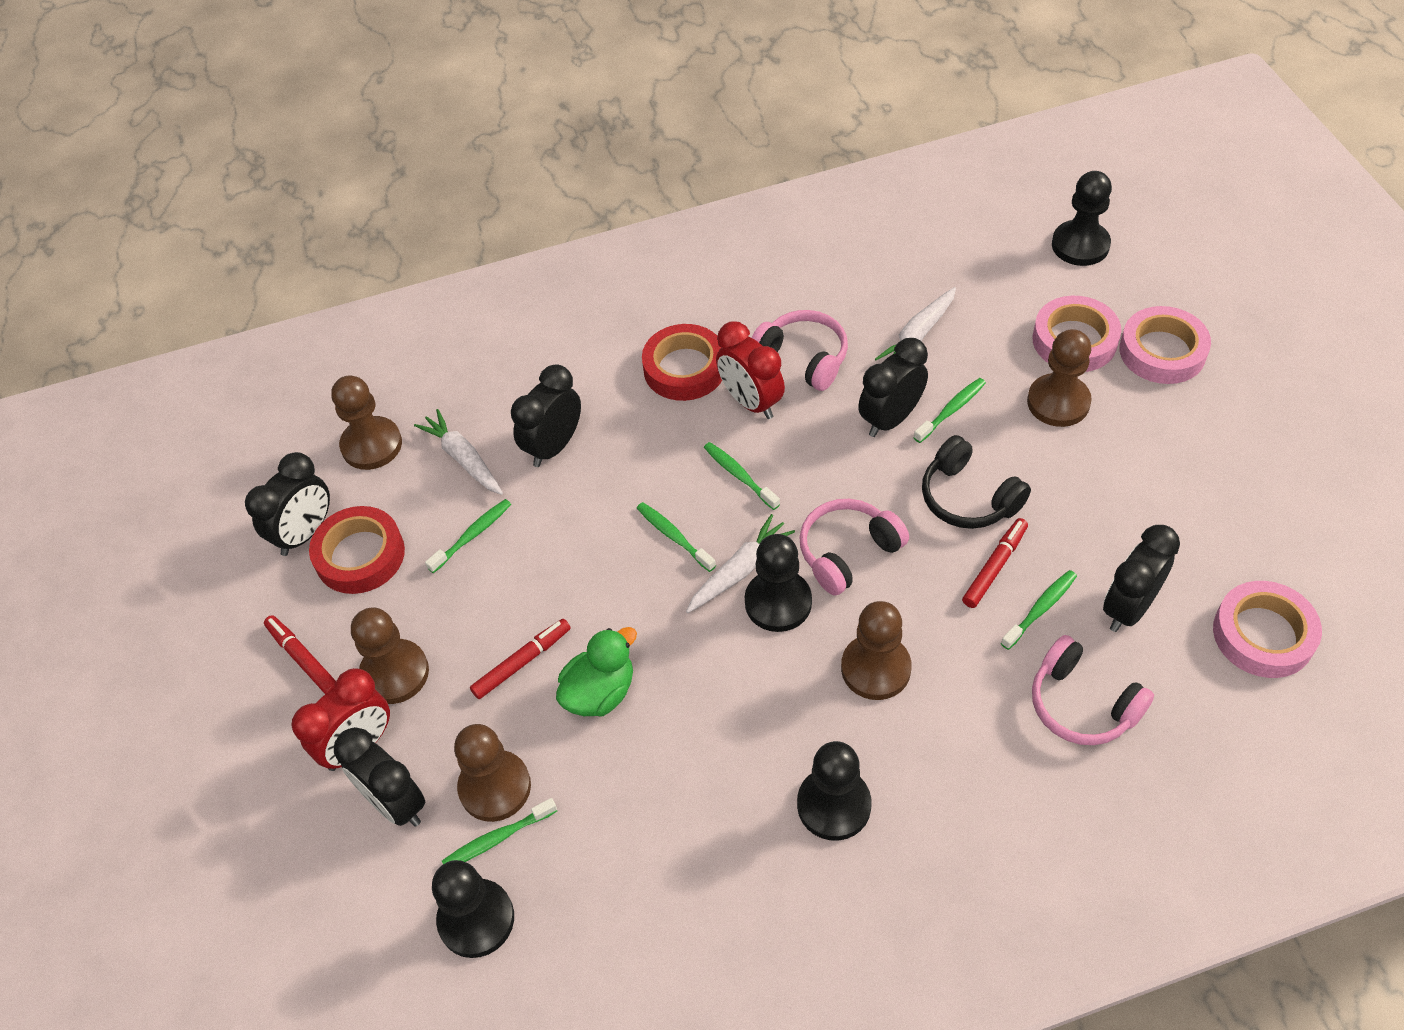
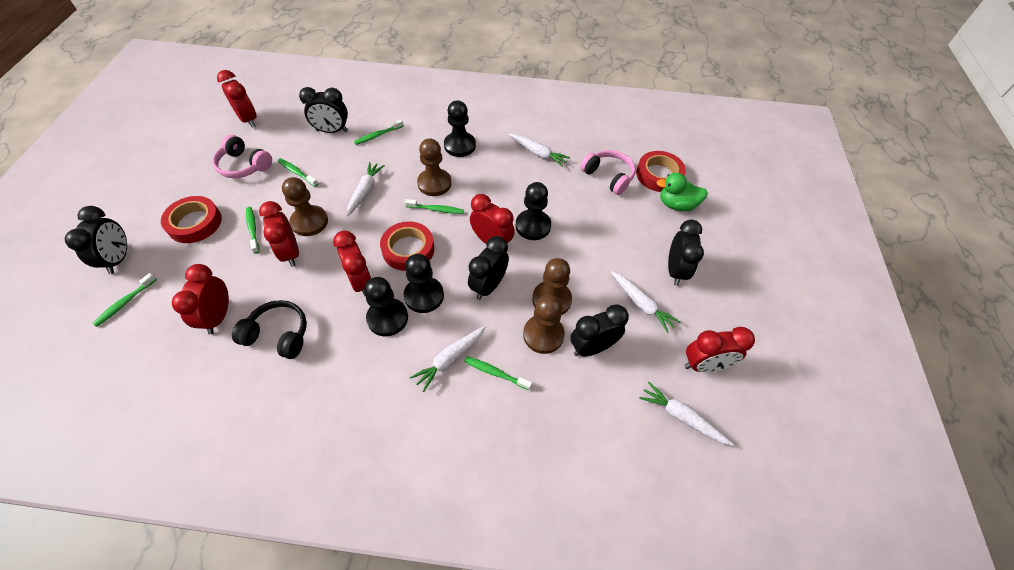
brown pawn: 5 -> 4
pink headphones: 3 -> 2
pink tape: 3 -> 0
red clock: 2 -> 6
red marker: 3 -> 0
red tape: 2 -> 3
white carrot: 3 -> 5

